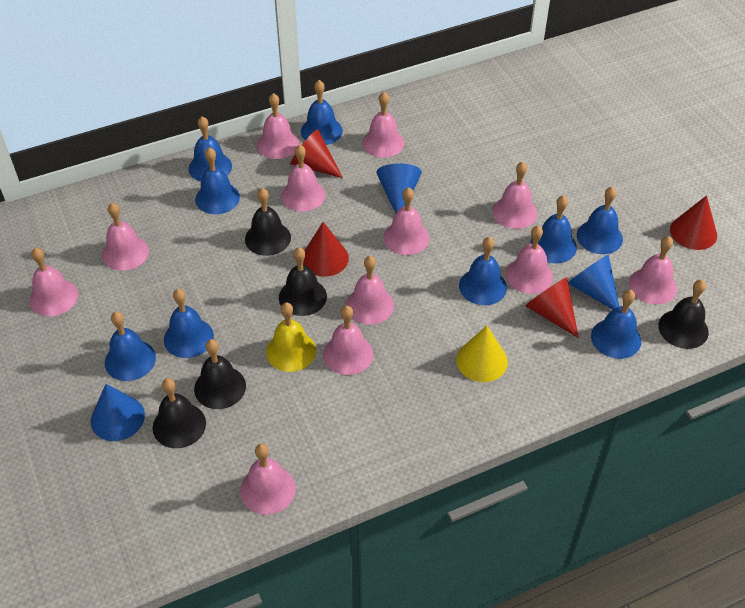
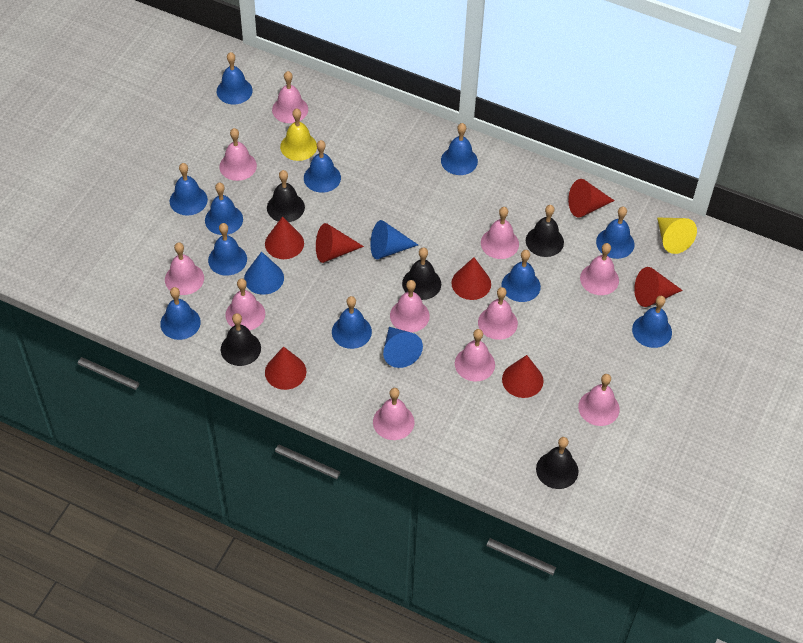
blue bell: 9 -> 11
pink bell: 12 -> 11
red cone: 4 -> 7

